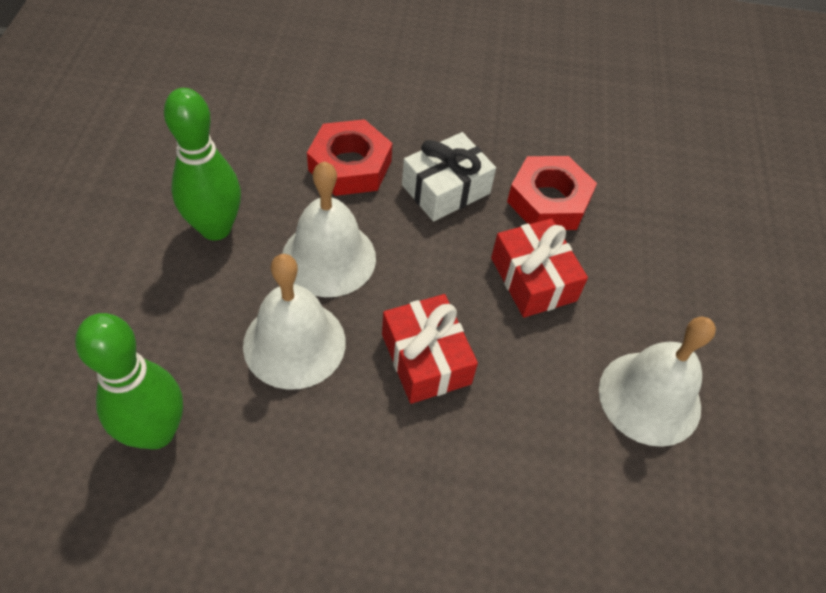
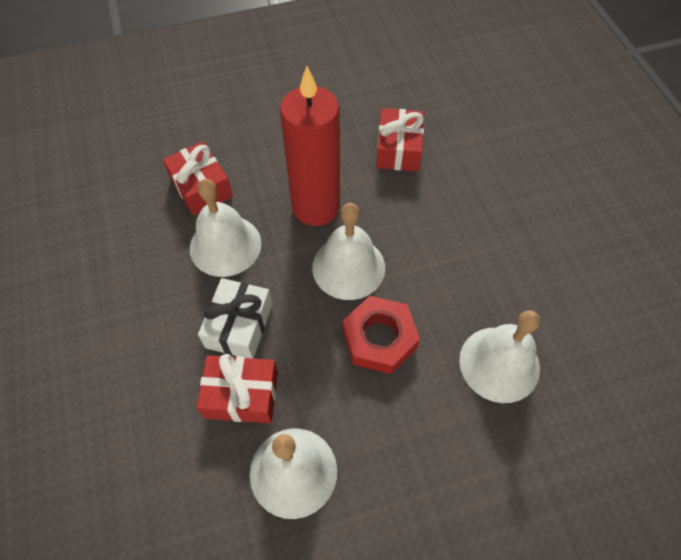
green bowling pin: 2 -> 0
red candle: 0 -> 1
red gift: 2 -> 3
red nut: 2 -> 1
white bell: 3 -> 4

